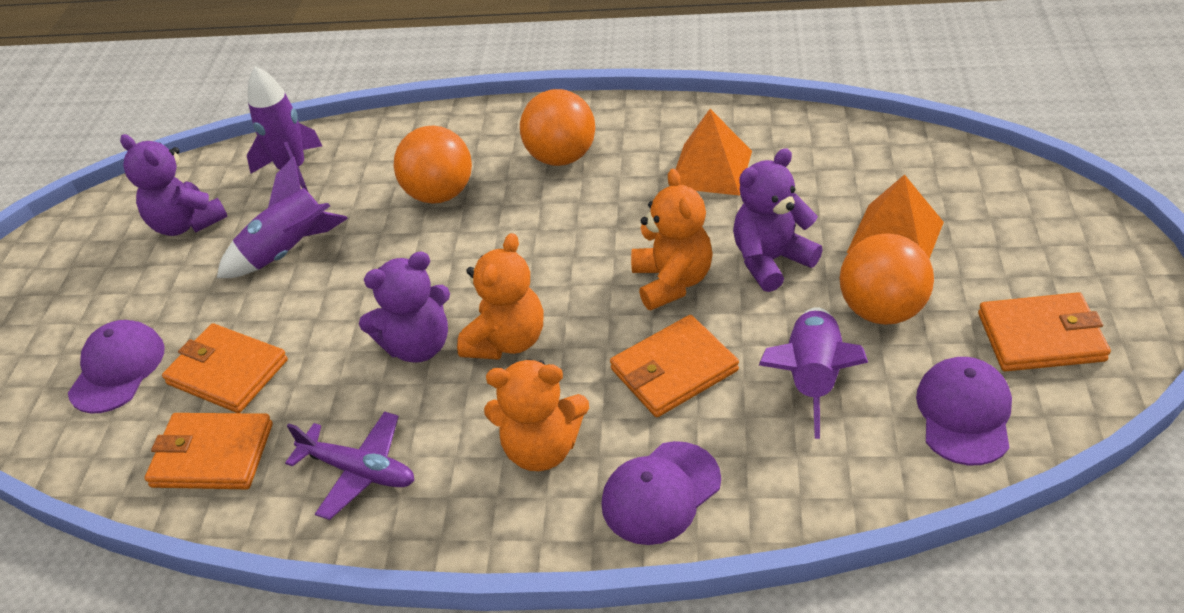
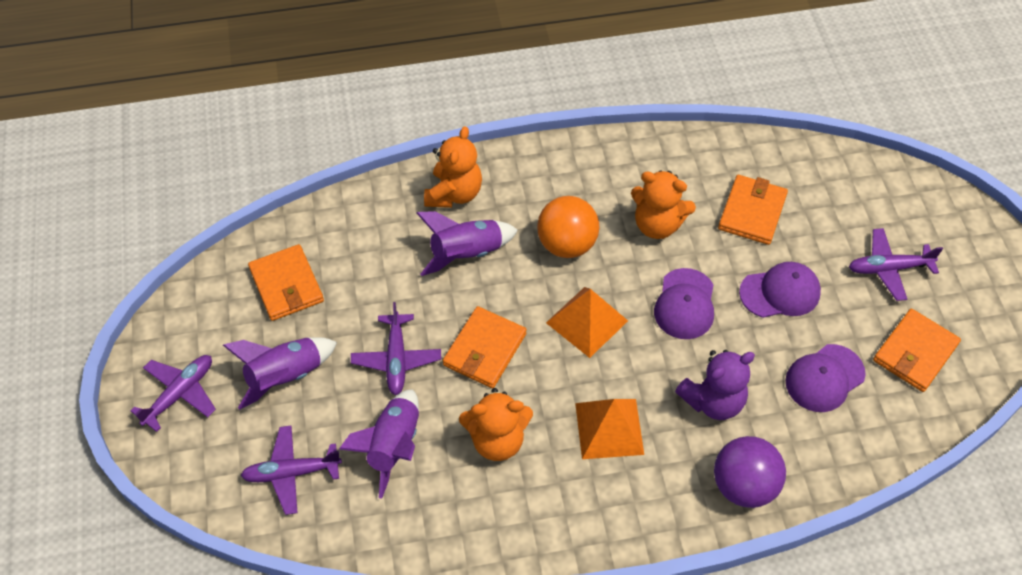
orange ball: 3 -> 1
purple ball: 0 -> 1
purple plane: 1 -> 4
purple teddy bear: 3 -> 1

